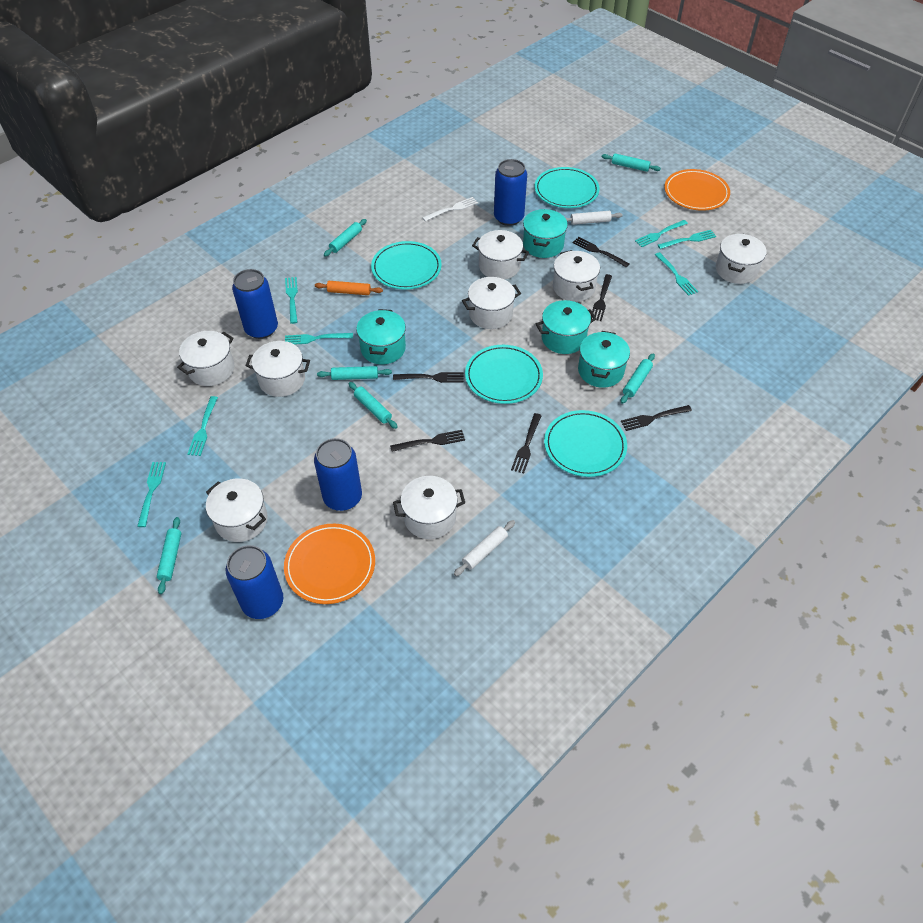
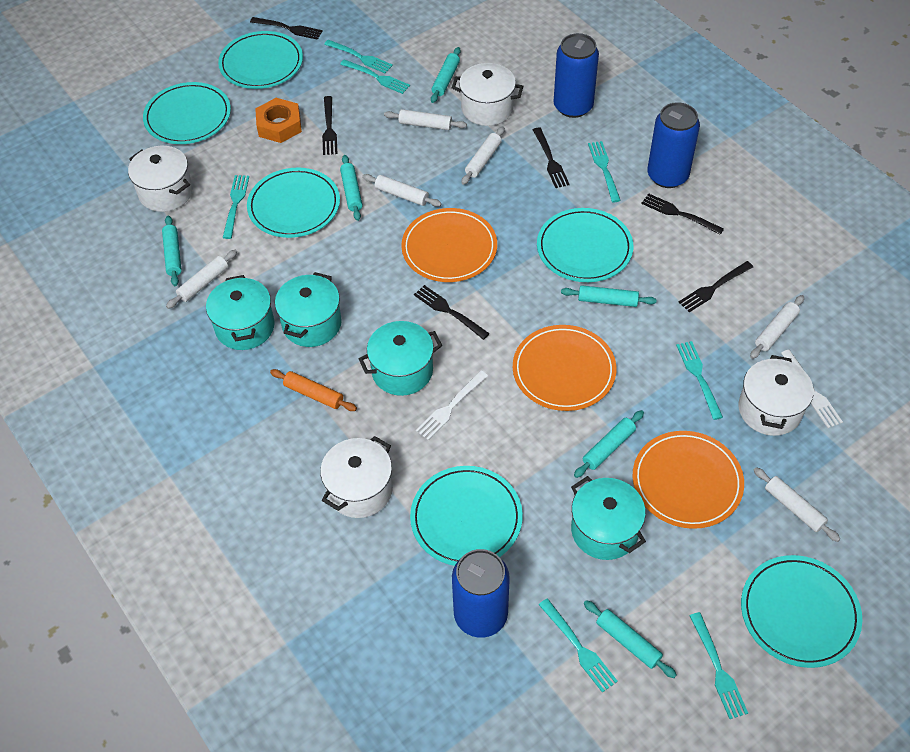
blue can: 4 -> 3
orange nut: 0 -> 1
orange plate: 2 -> 3
turquoise plate: 4 -> 6
white fork: 1 -> 2
white pot: 8 -> 4
white rolling pin: 2 -> 6

